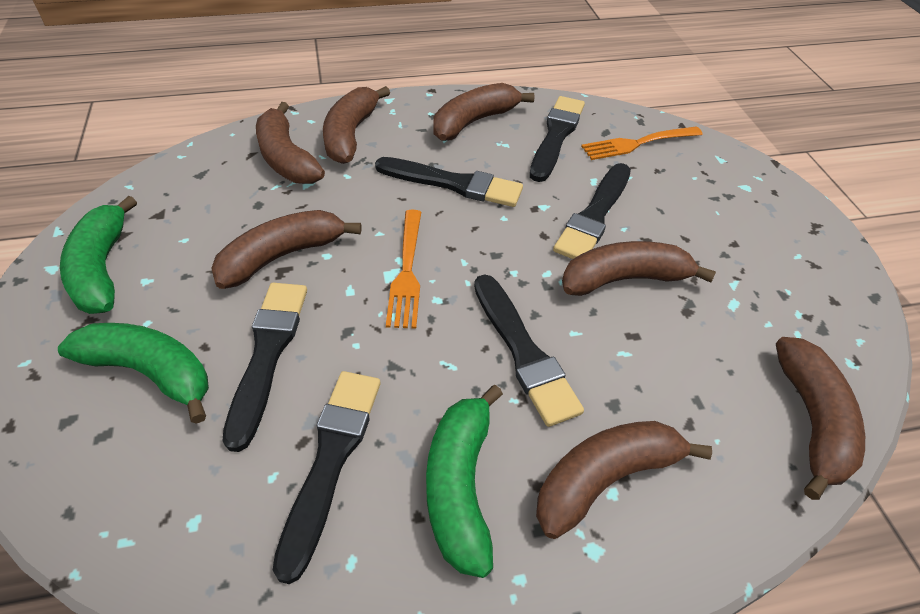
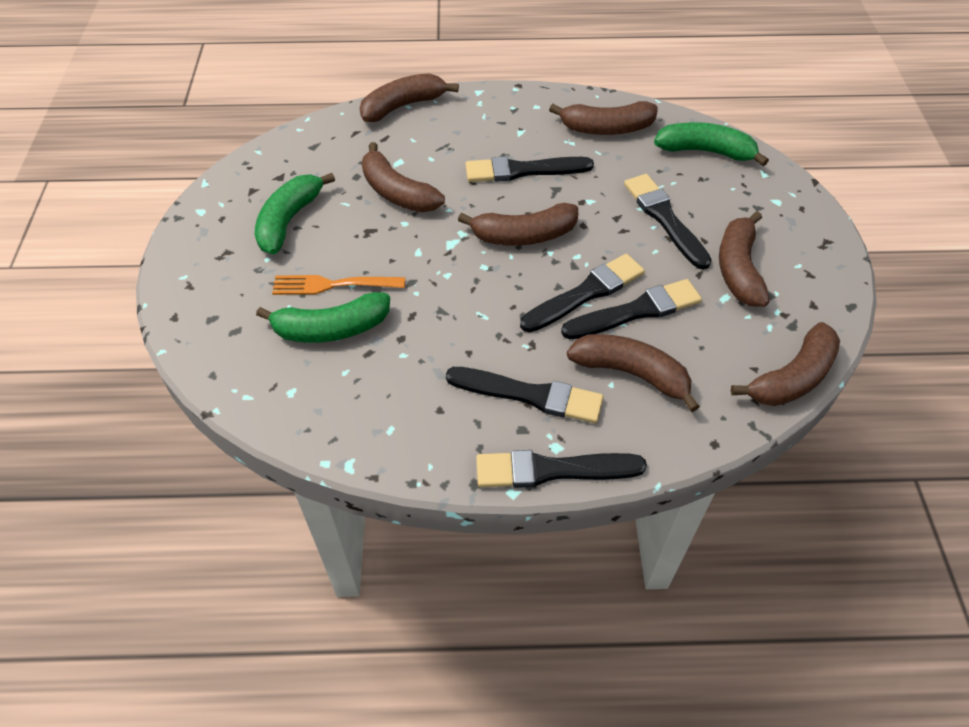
orange fork: 2 -> 1

